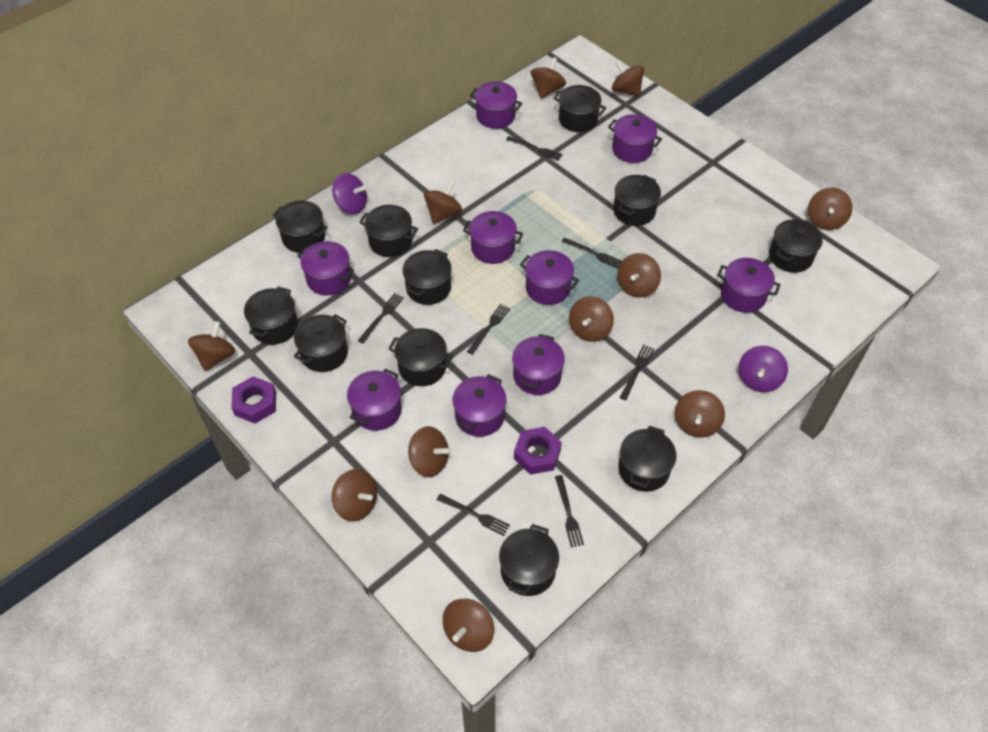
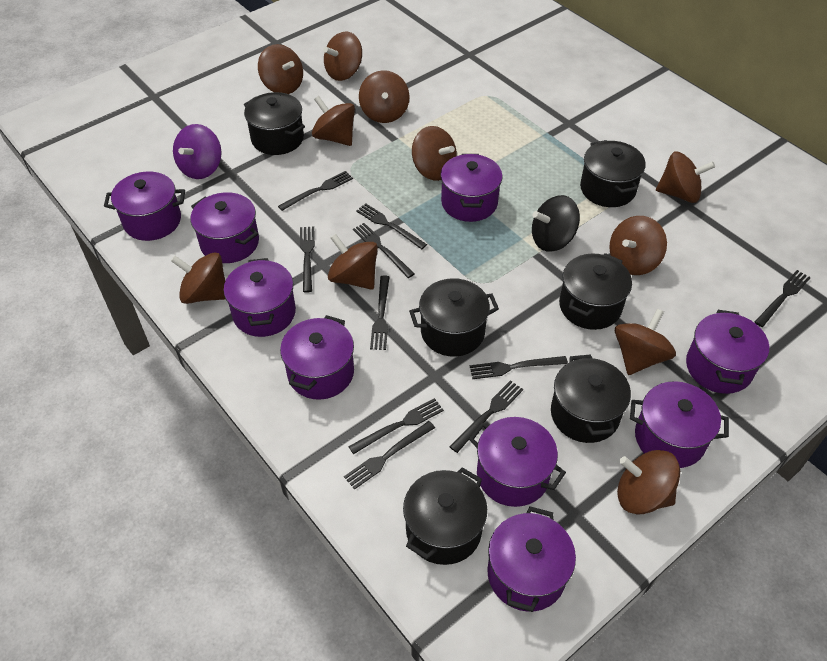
black fork: 7 -> 10
black pot: 11 -> 6
black spinning top: 0 -> 1
purple nut: 2 -> 0
purple spinning top: 2 -> 1

